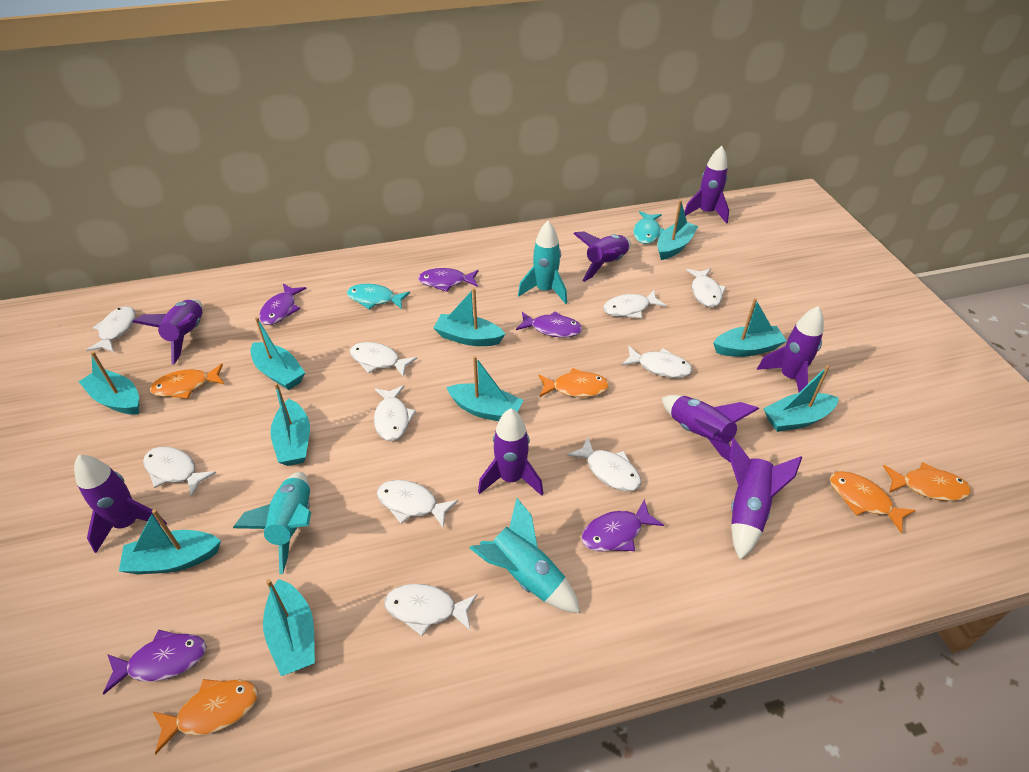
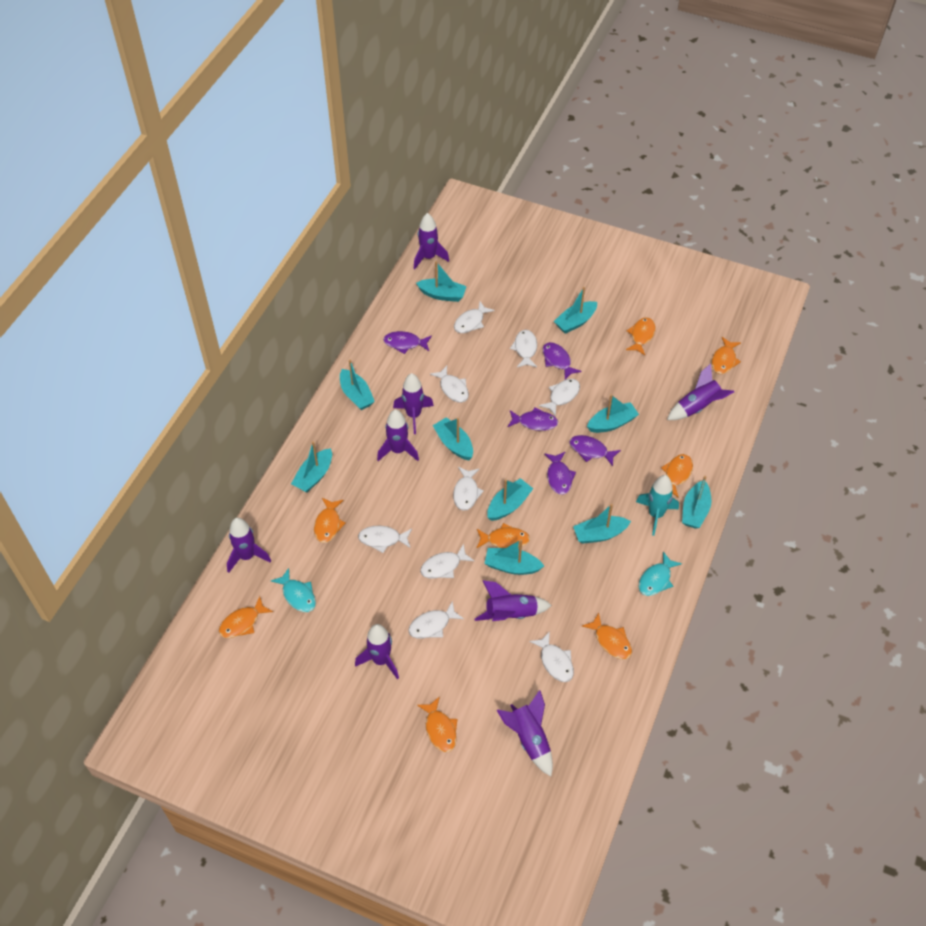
orange fish: 5 -> 8
turquoise rocket: 3 -> 1
white fish: 10 -> 9

